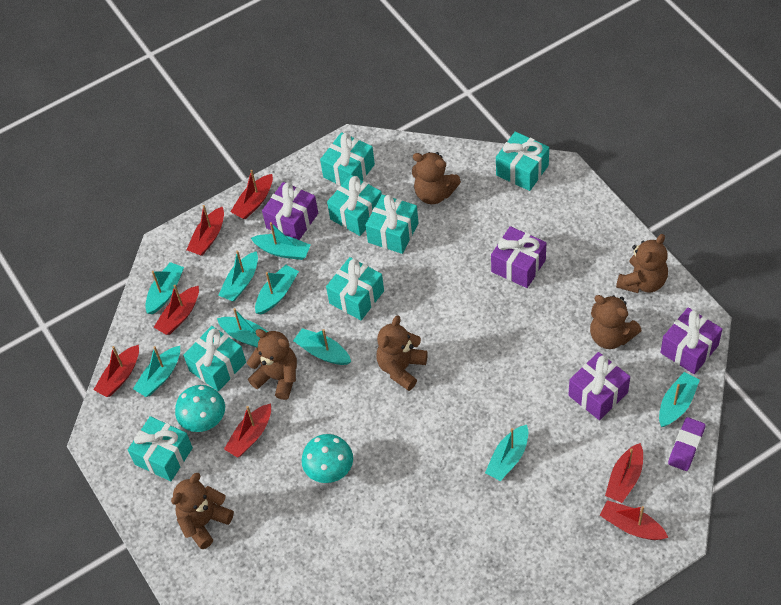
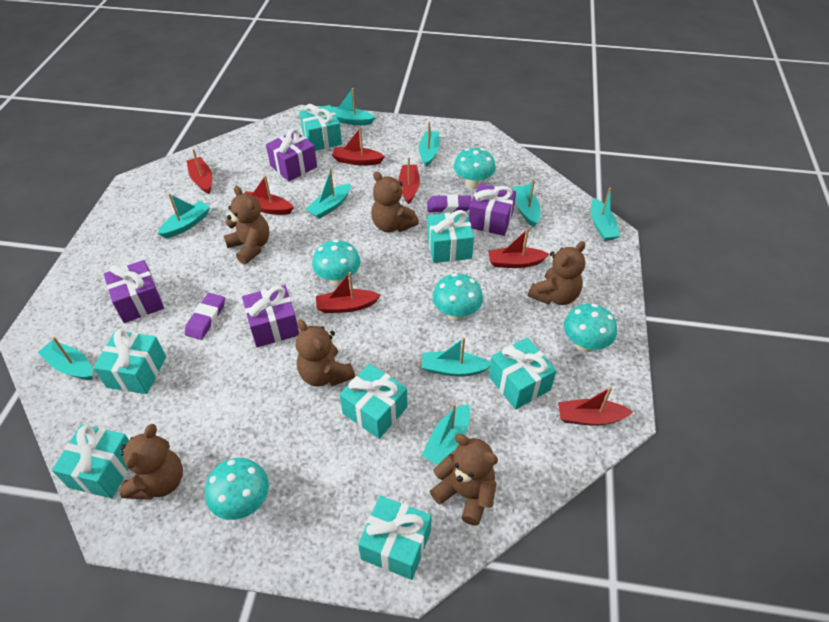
purple eraser: 1 -> 2
turquoise mushroom: 2 -> 5

